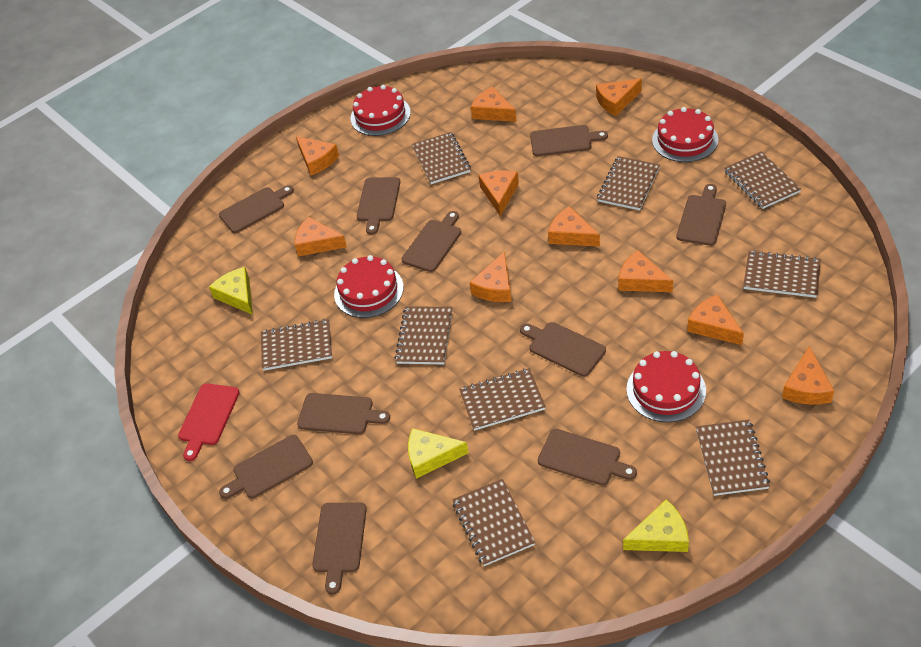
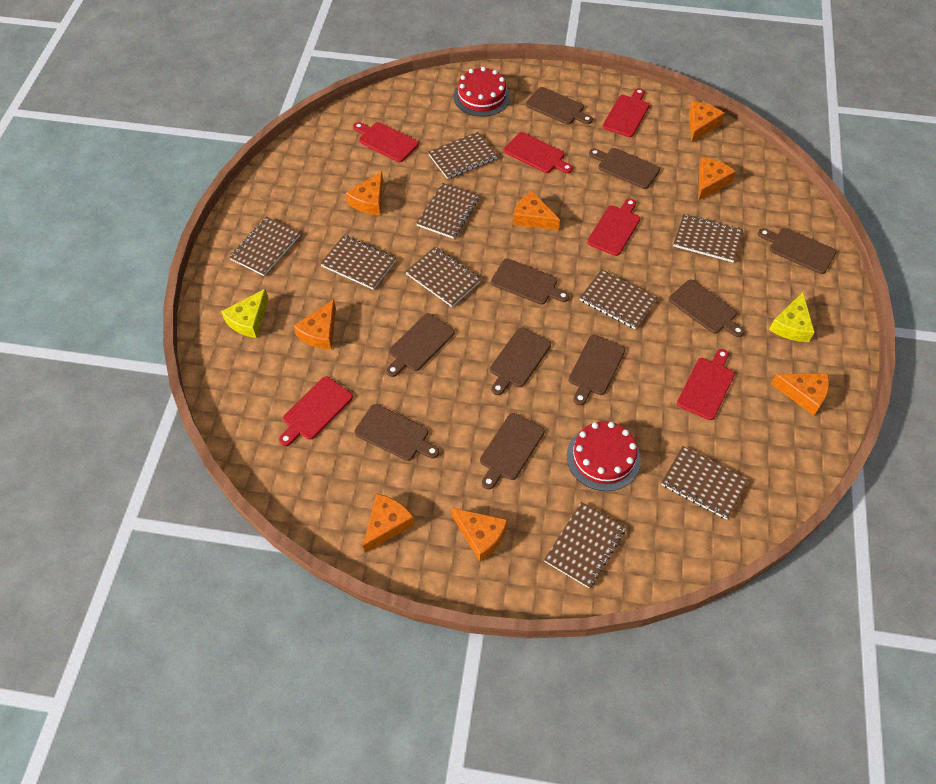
orange cheese: 10 -> 8
red cake: 4 -> 2
red cutting board: 1 -> 6
yellow cheese: 3 -> 2

